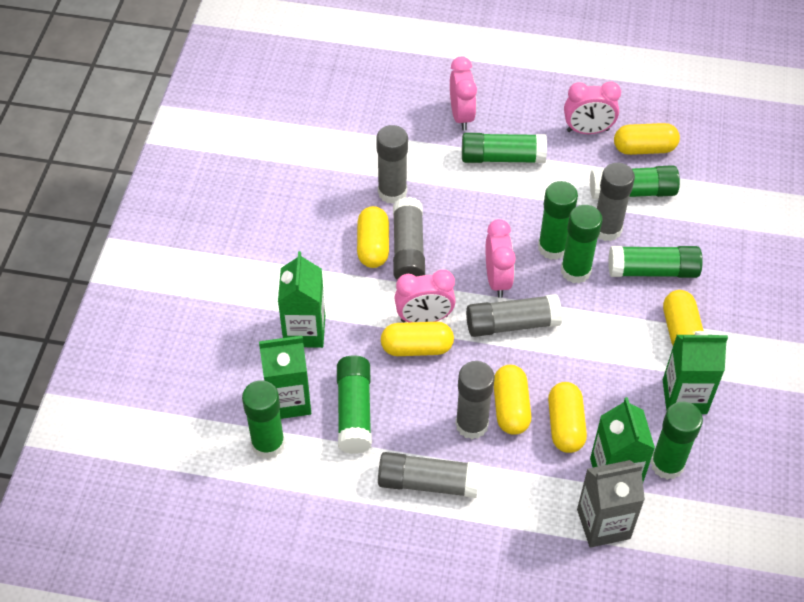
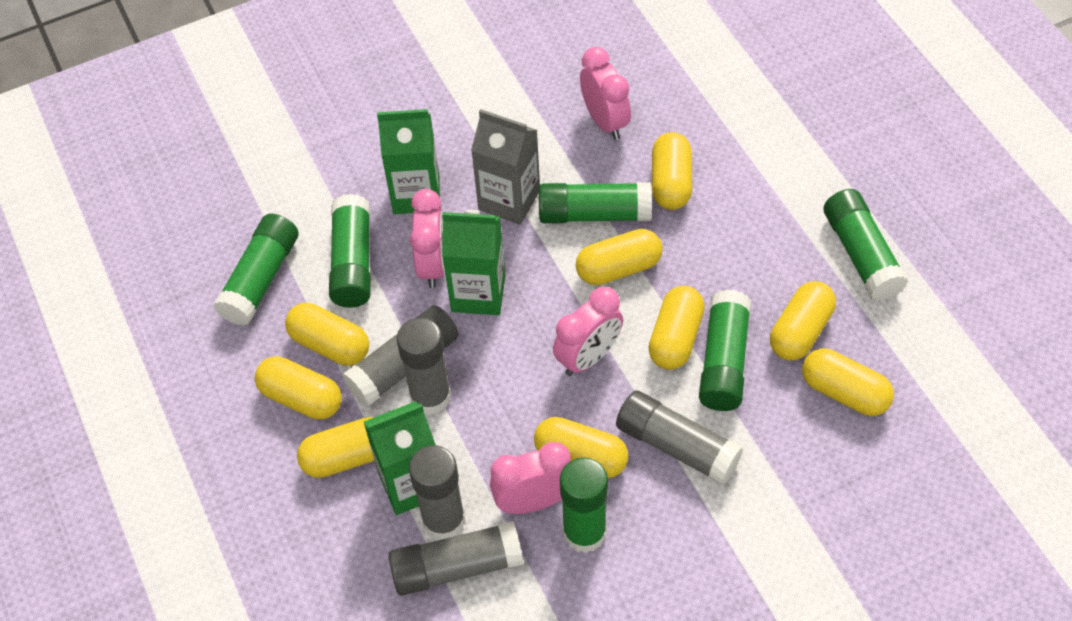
green carton: 4 -> 3
green glue stick: 8 -> 6
grey glue stick: 6 -> 5
yellow capsule: 6 -> 9

